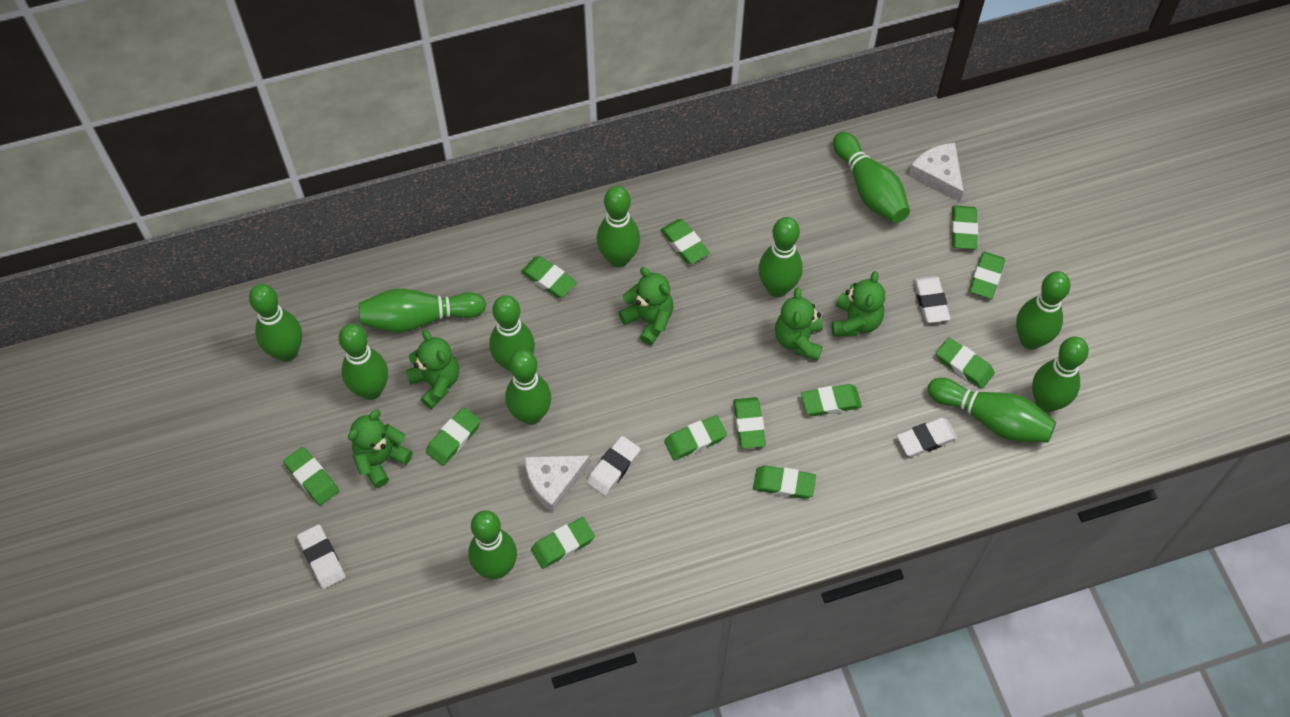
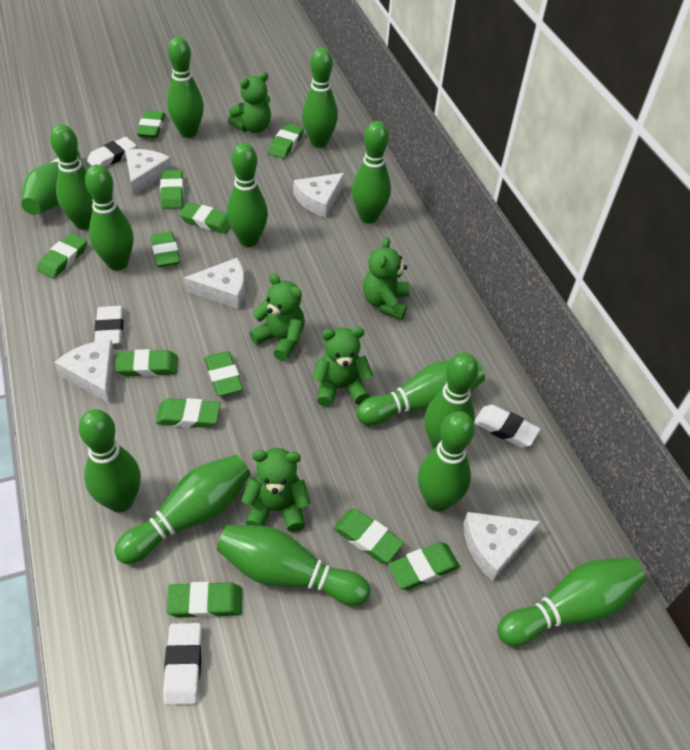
green bowling pin: 12 -> 14
white cheese: 2 -> 5

